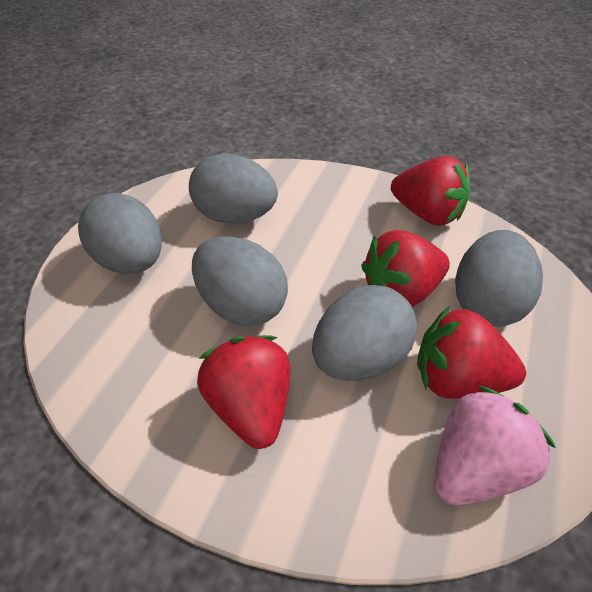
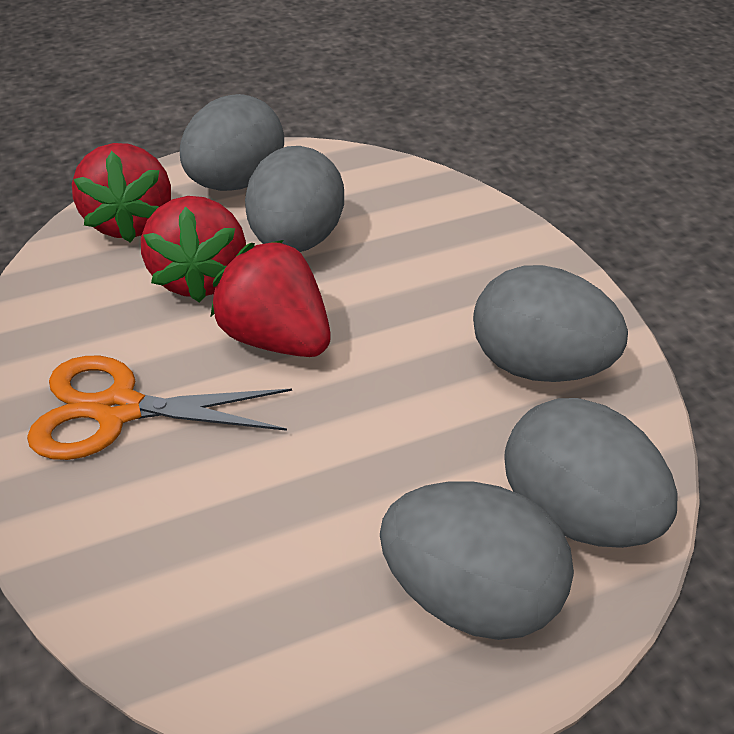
orange scissors: 0 -> 1
pink strawberry: 1 -> 0
red strawberry: 4 -> 3

